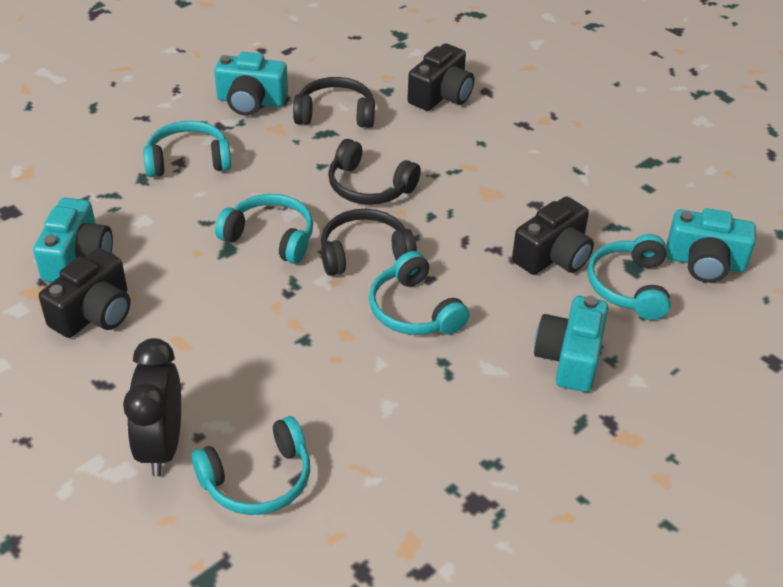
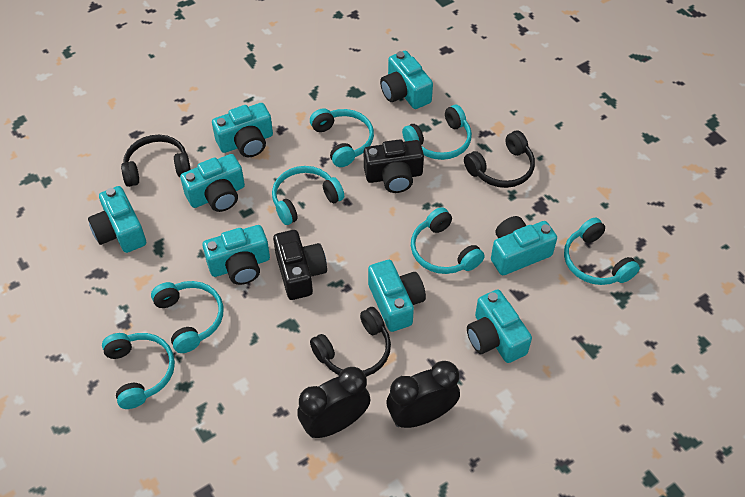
black camera: 3 -> 2
black clock: 1 -> 2
turquoise camera: 4 -> 8
turquoise headphones: 5 -> 7

